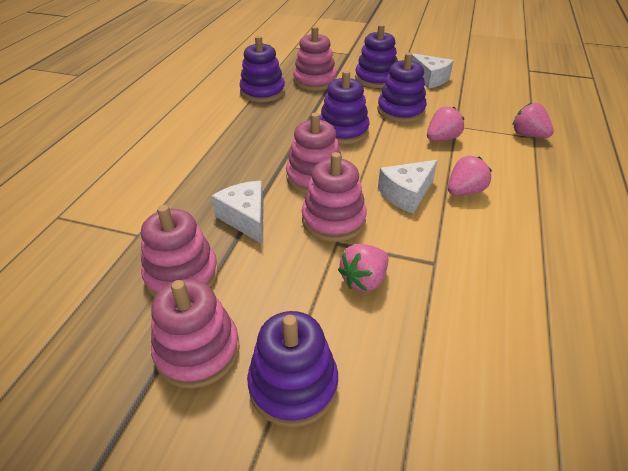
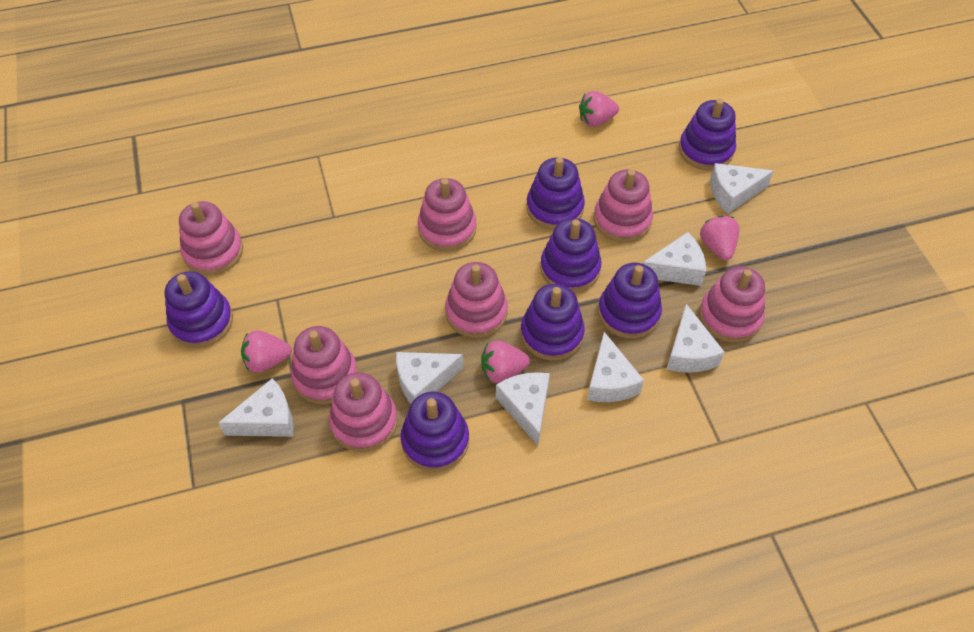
pink stacking toy: 5 -> 7
purple stacking toy: 5 -> 7
white cheese: 3 -> 7

